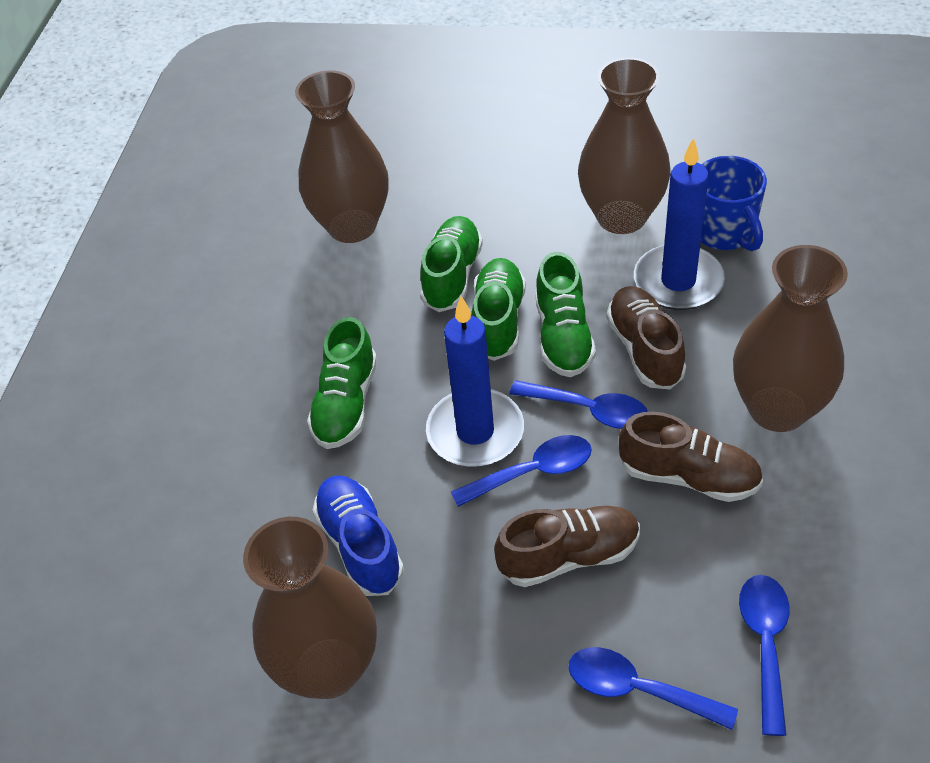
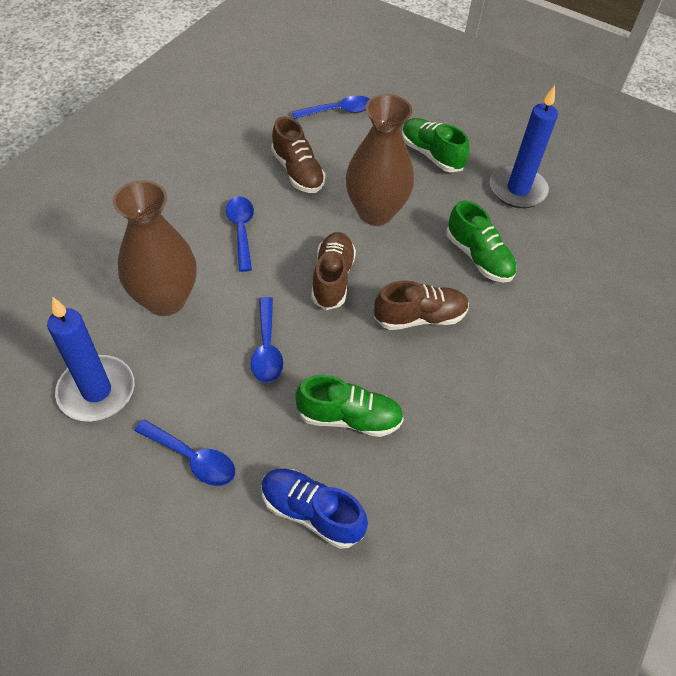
blue mug: 1 -> 0
brown vase: 4 -> 2
green shoe: 4 -> 3

